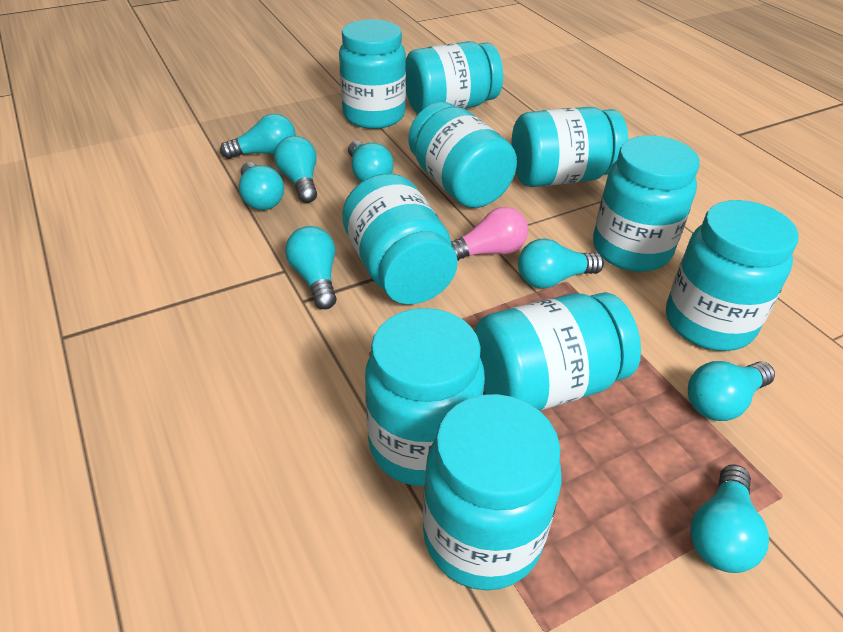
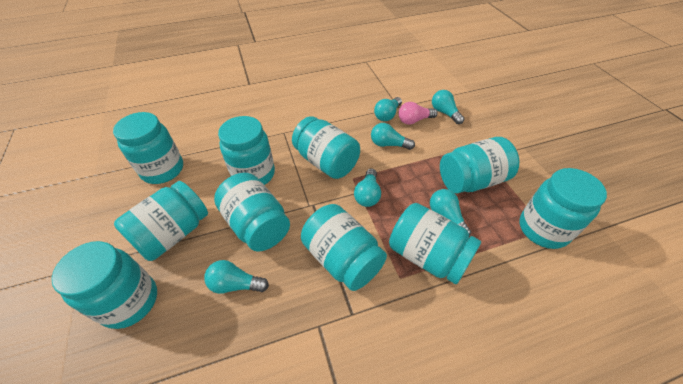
turquoise light bulb: 8 -> 6

